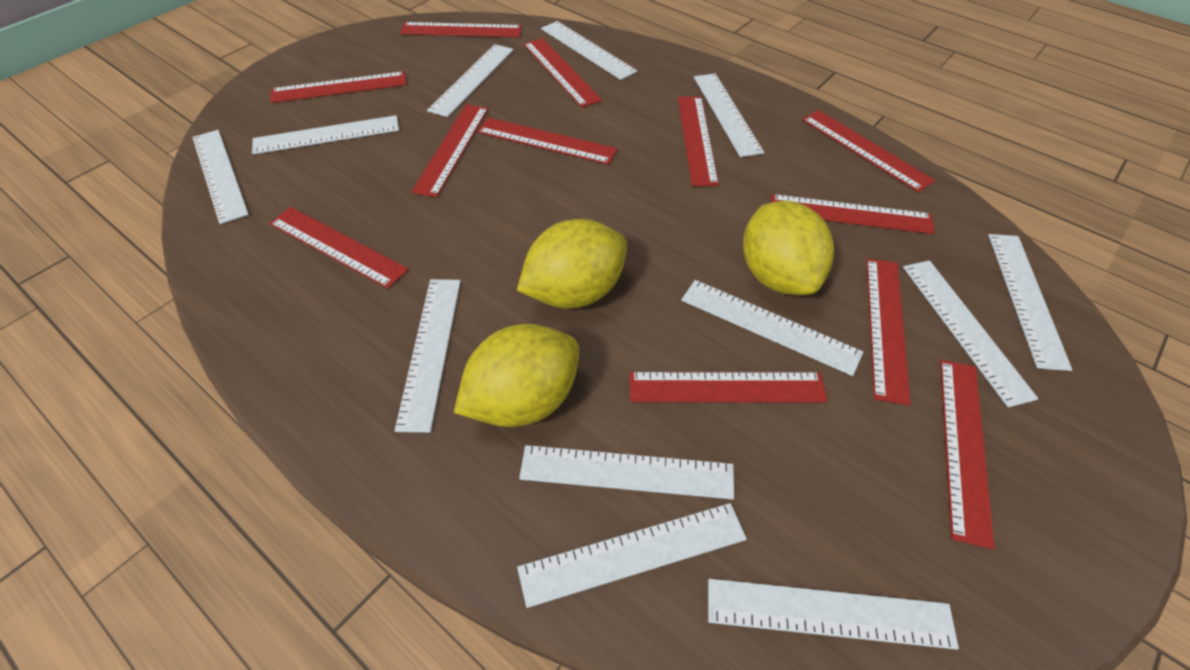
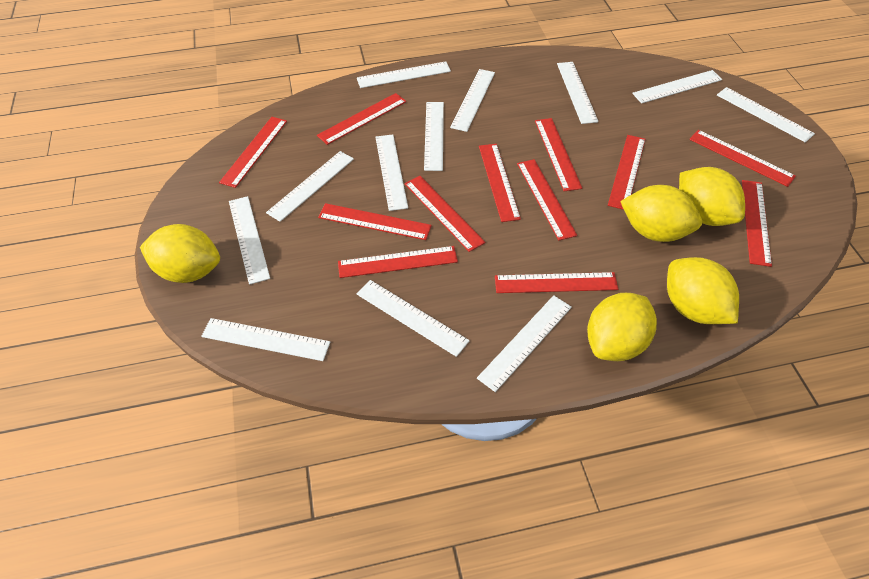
yellow lemon: 3 -> 5

